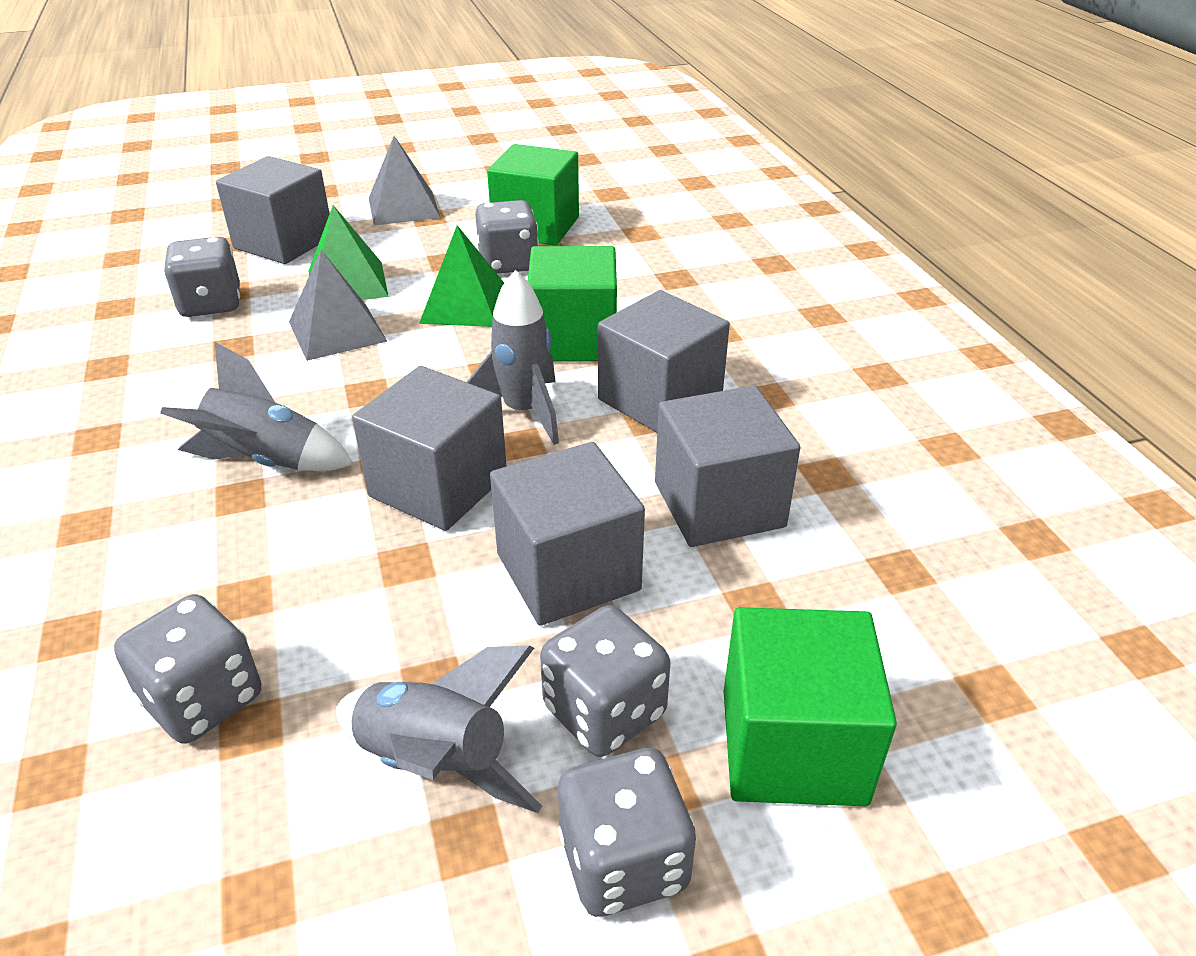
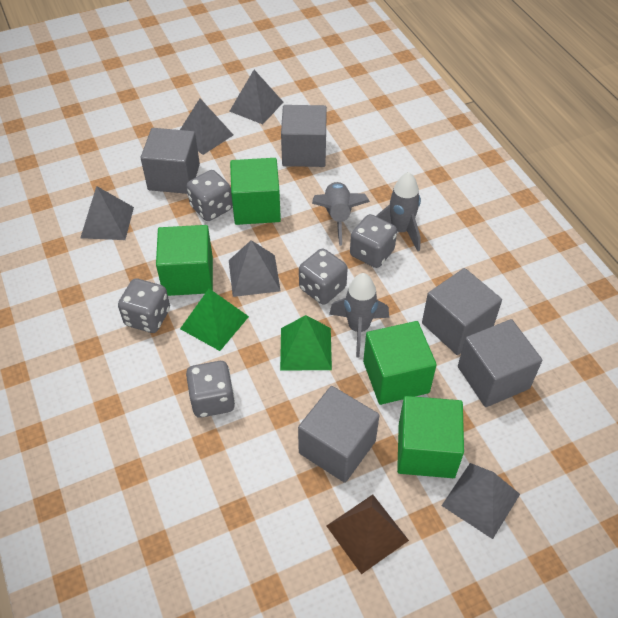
brown pyramid: 0 -> 1
green cube: 3 -> 4
grey pyramid: 2 -> 5

